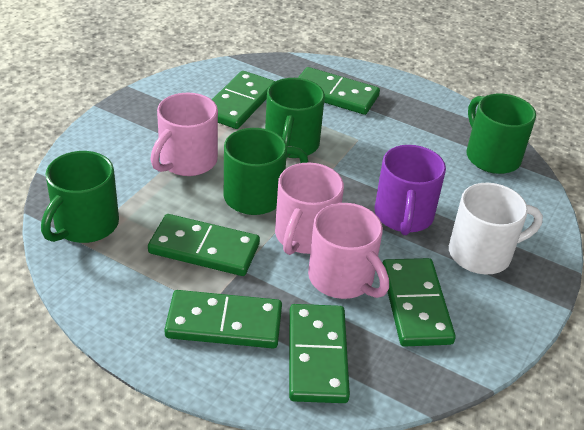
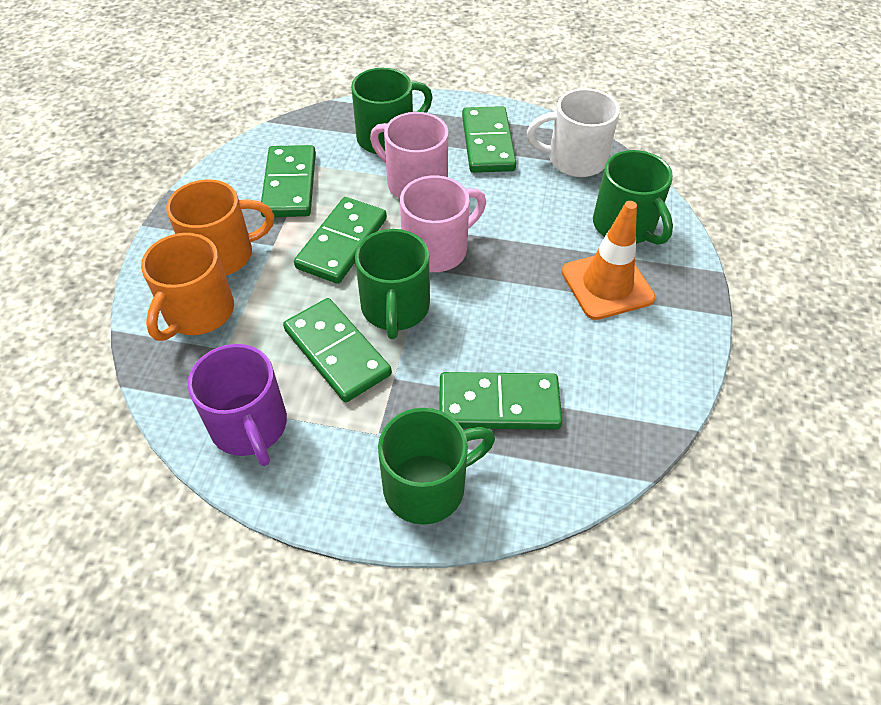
green domino: 6 -> 5
orange mug: 0 -> 2
orange traffic cone: 0 -> 1
pink mug: 3 -> 2

